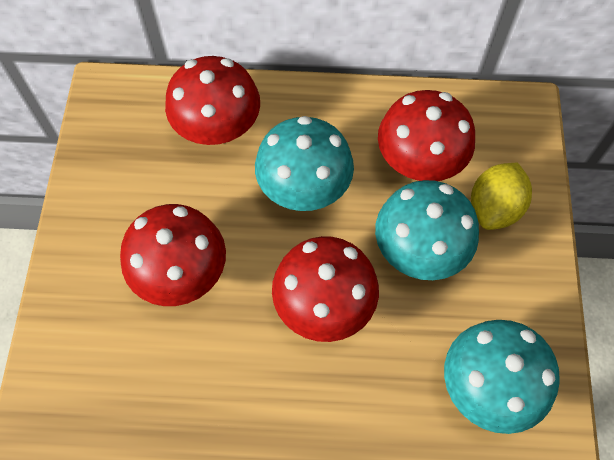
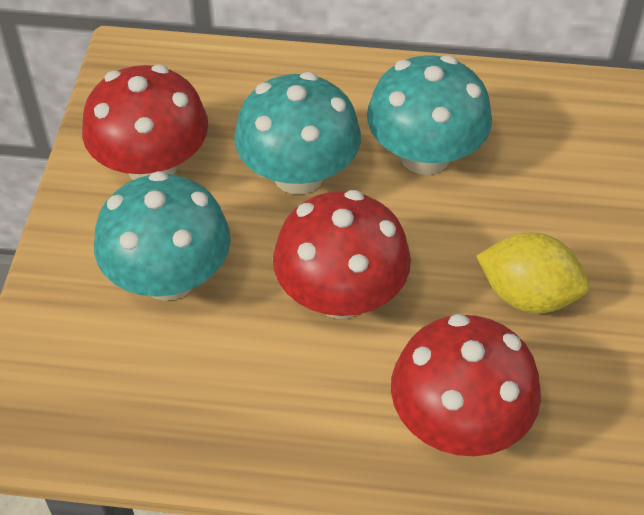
red mushroom: 4 -> 3

